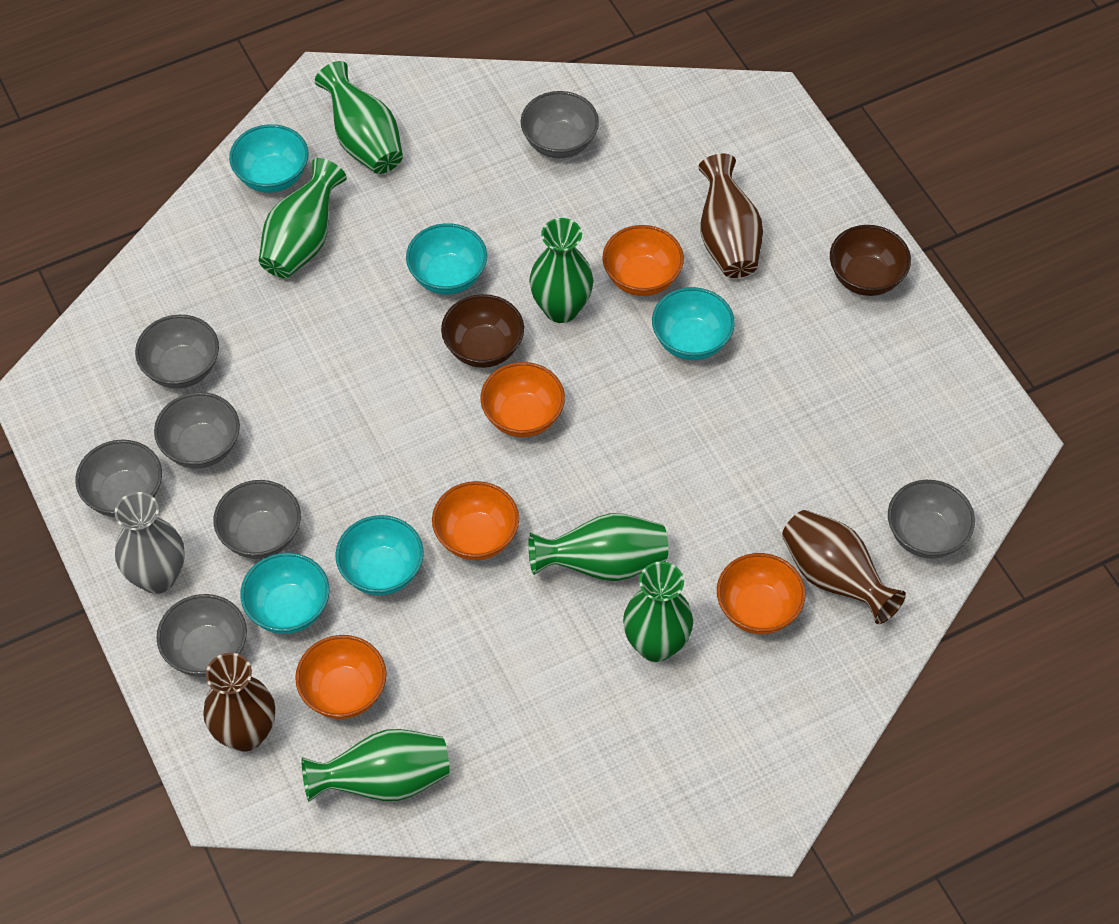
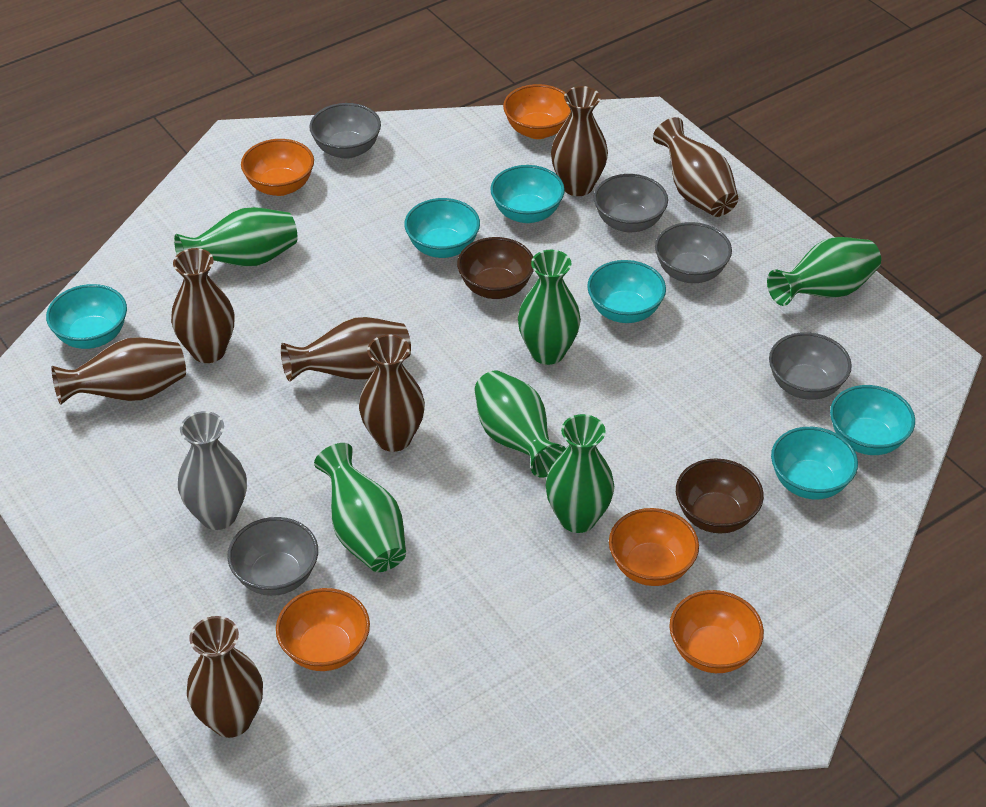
brown vase: 3 -> 7
grey bowl: 7 -> 5
turquoise bowl: 5 -> 6

